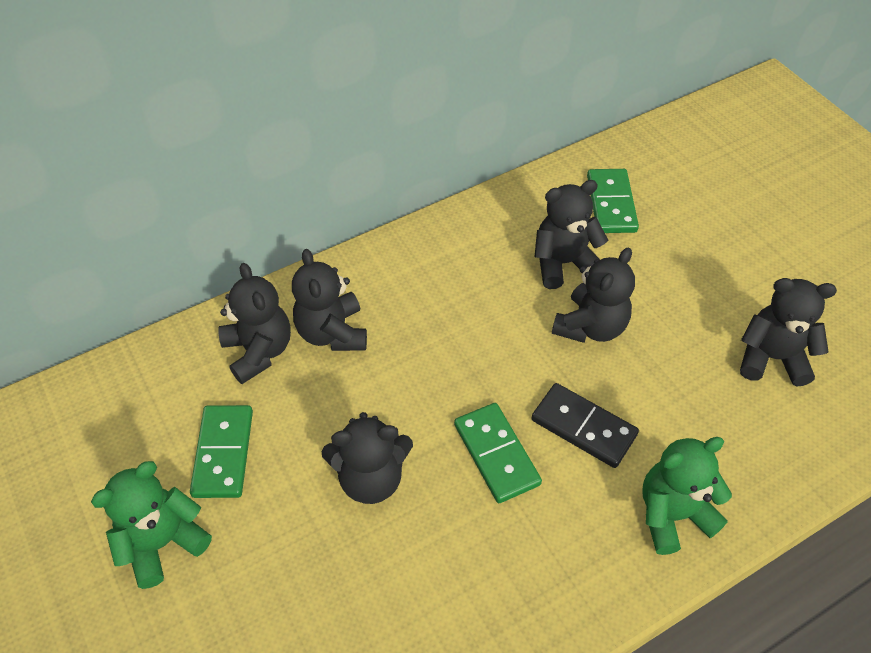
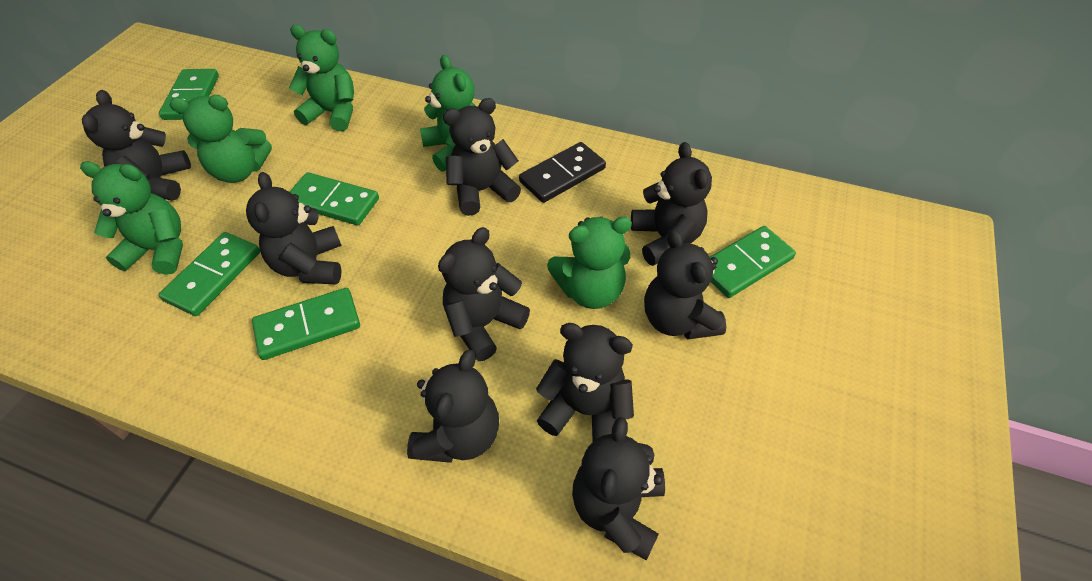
black teddy bear: 6 -> 9
green domino: 3 -> 5
green teddy bear: 2 -> 5

